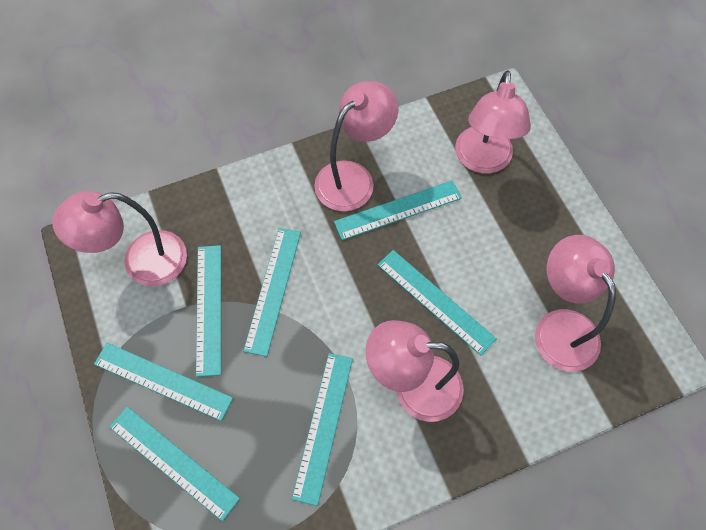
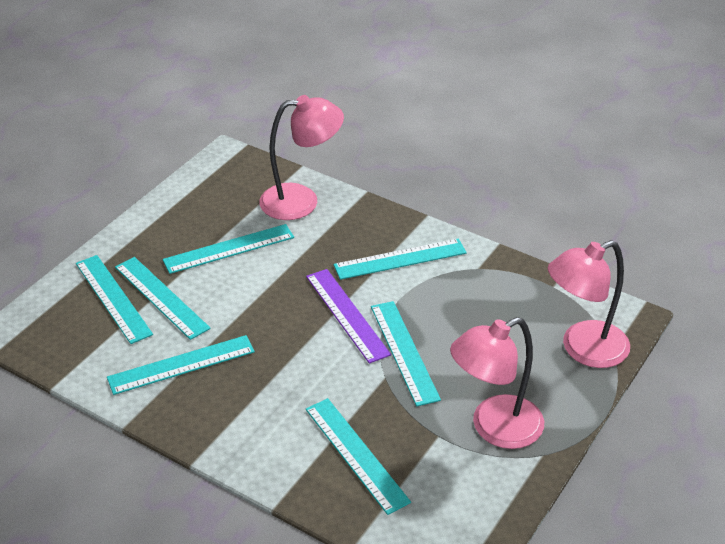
pink lamp: 5 -> 3
purple ruler: 0 -> 1

